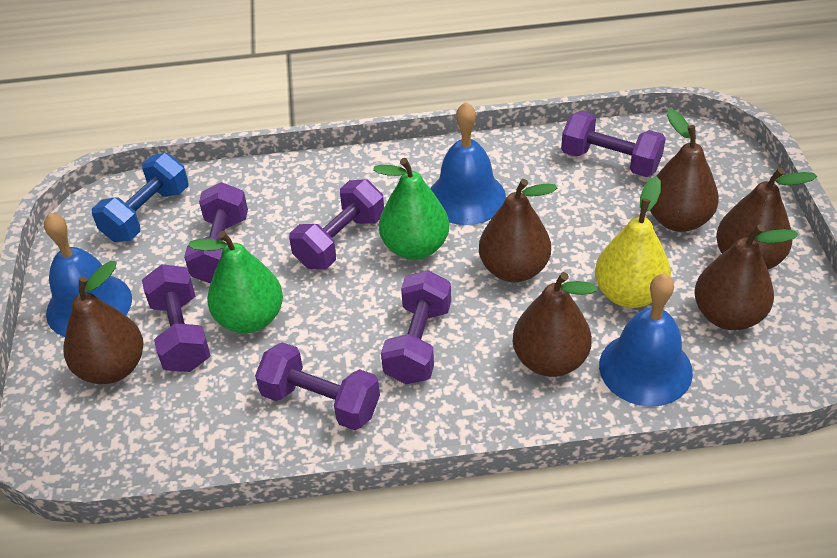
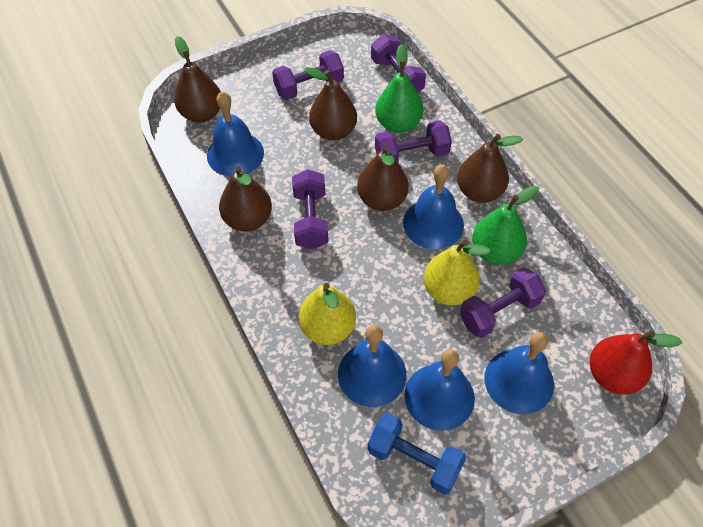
blue bell: 3 -> 5
brown pear: 6 -> 5
purple dumbbell: 6 -> 5
red pear: 0 -> 1
yellow pear: 1 -> 2

